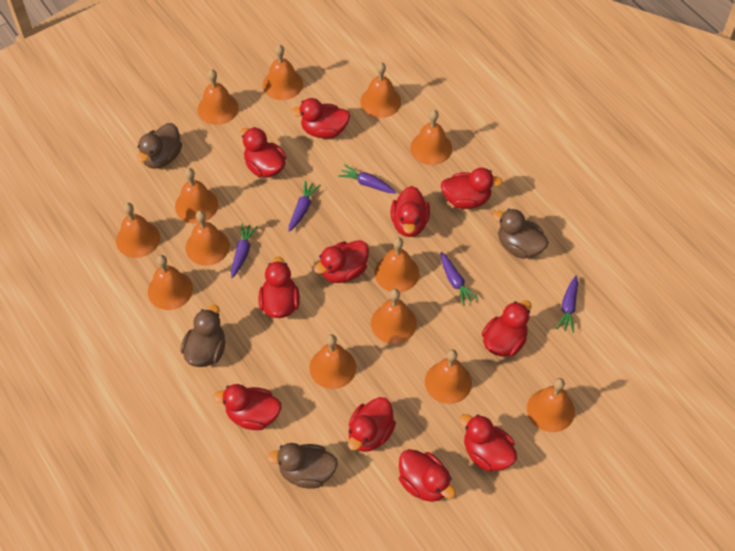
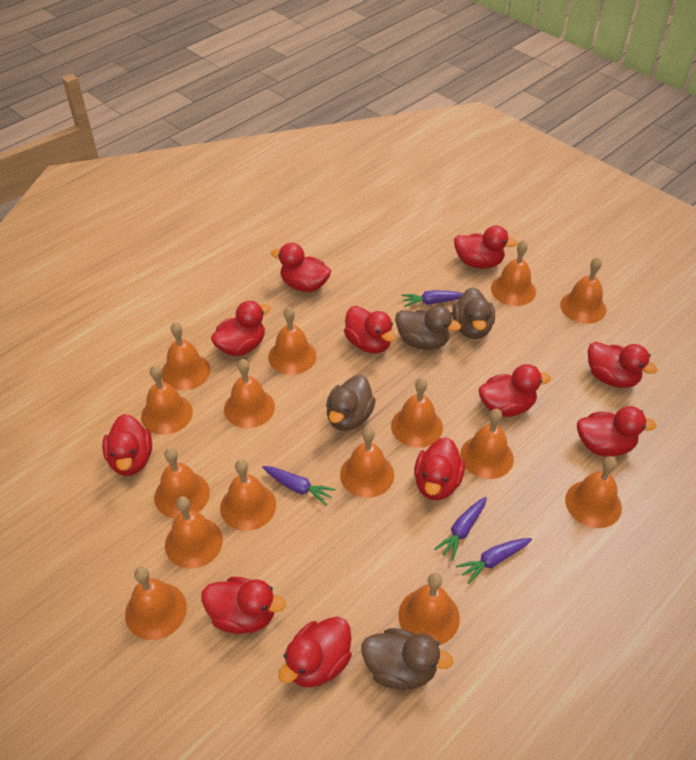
orange bell: 13 -> 15
purple carrot: 5 -> 4

